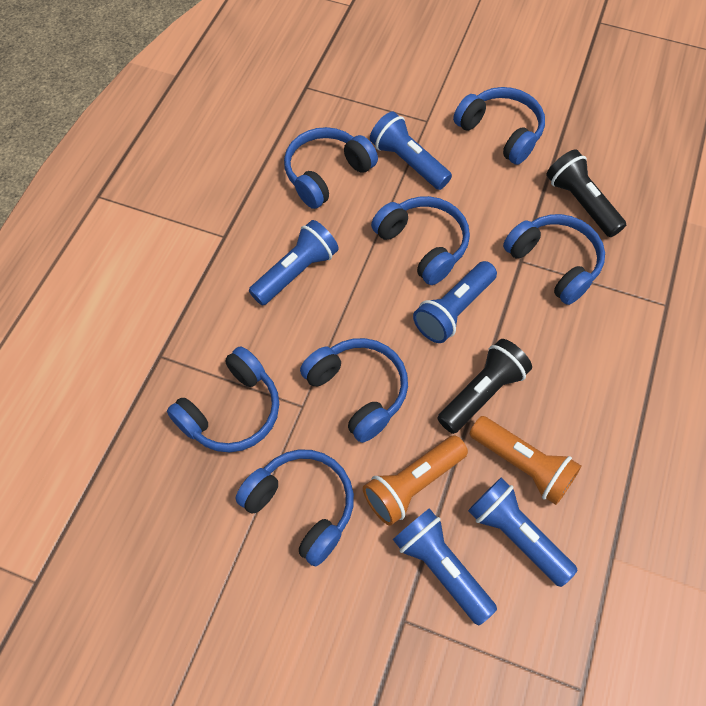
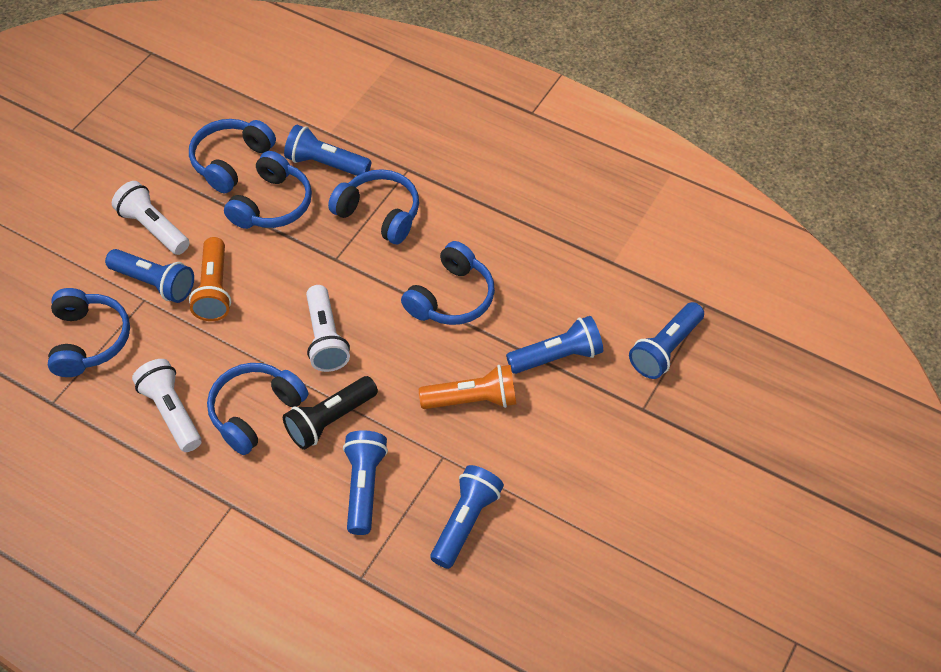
black flashlight: 2 -> 1
blue flashlight: 5 -> 6
blue headphones: 7 -> 6
white flashlight: 0 -> 3

